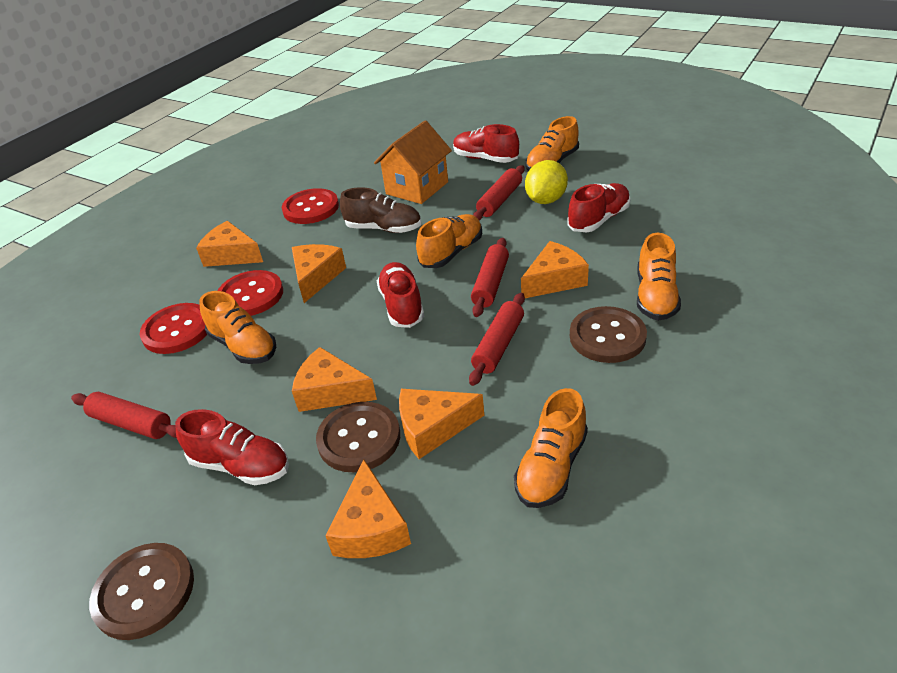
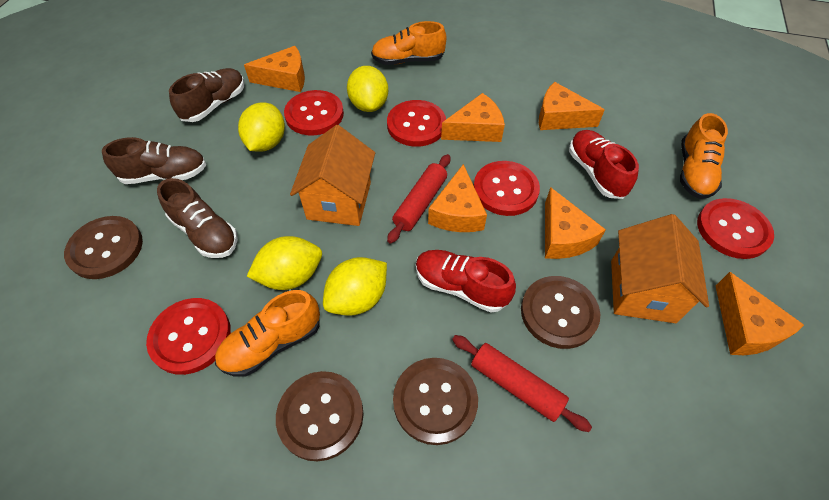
brown button: 3 -> 4
brown shoe: 1 -> 3
orange house: 1 -> 2
orange shoe: 5 -> 3
red button: 3 -> 5
red rolling pin: 4 -> 2
red shoe: 4 -> 2
yellow lemon: 1 -> 4

